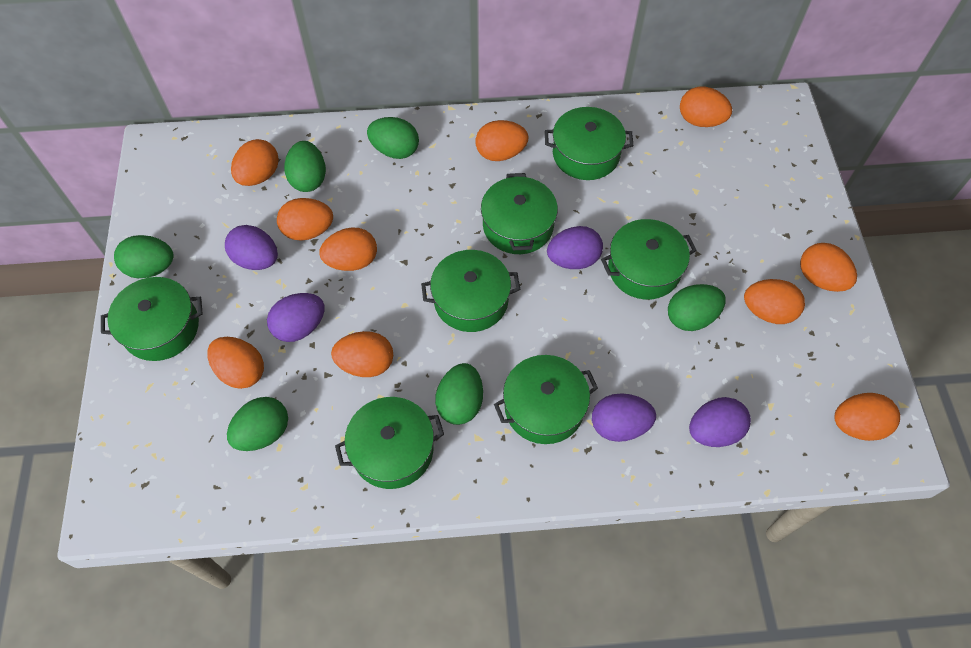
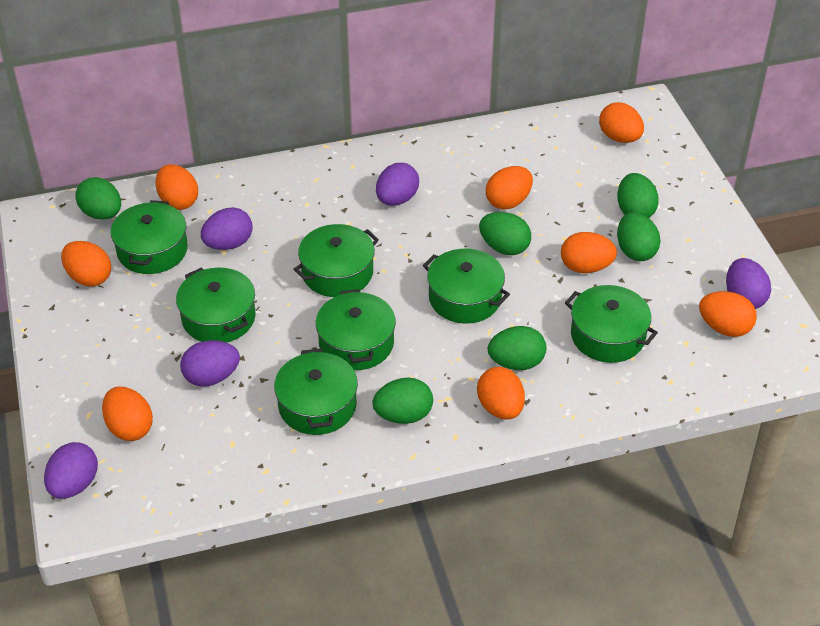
orange egg: 10 -> 8

